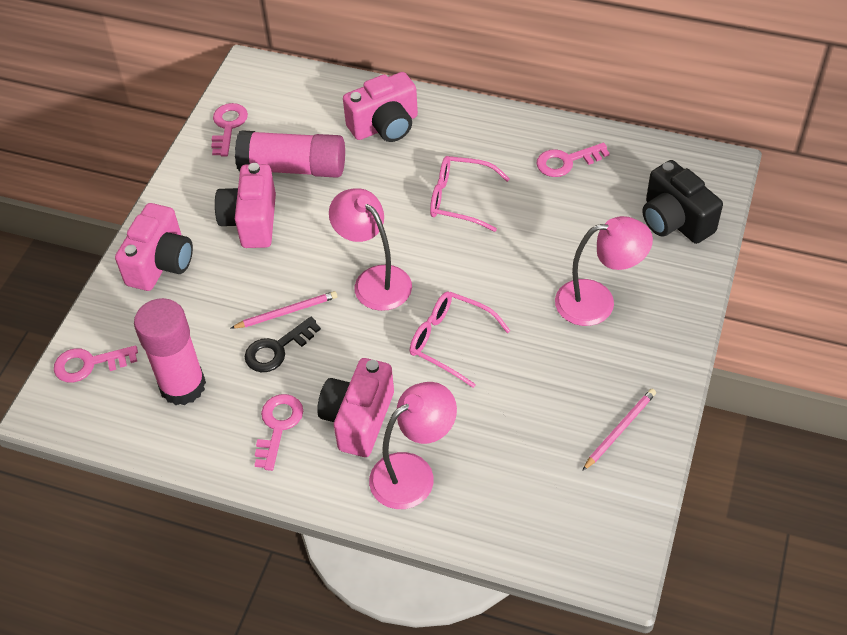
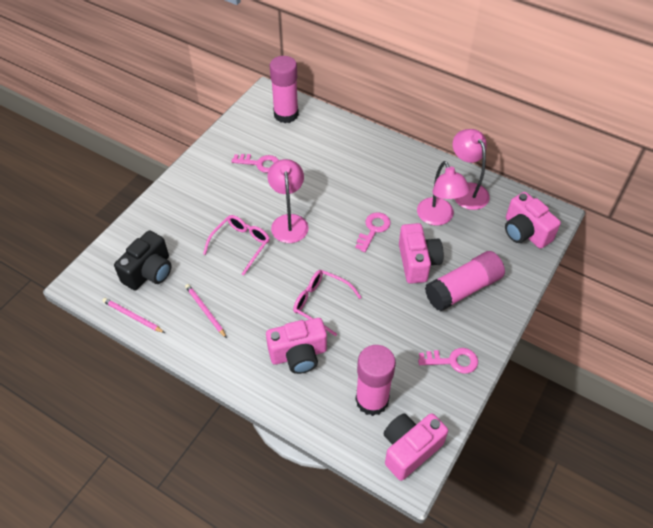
black key: 1 -> 0
pink glue stick: 2 -> 3
pink key: 4 -> 3

